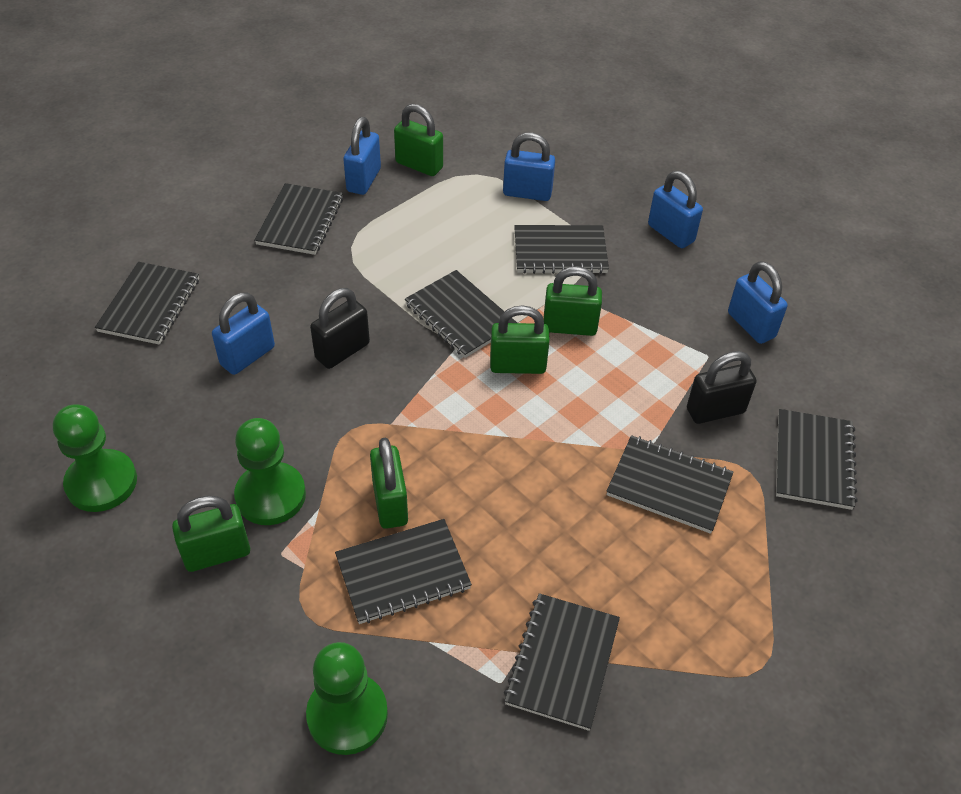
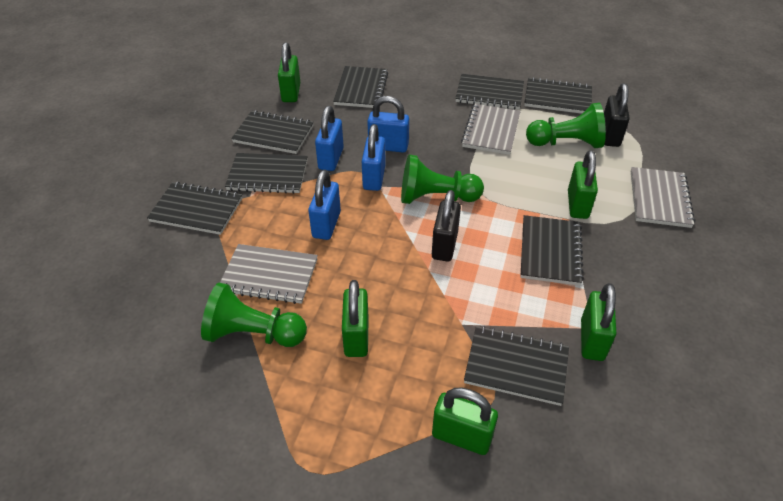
blue padlock: 5 -> 4
grey notebook: 0 -> 3

